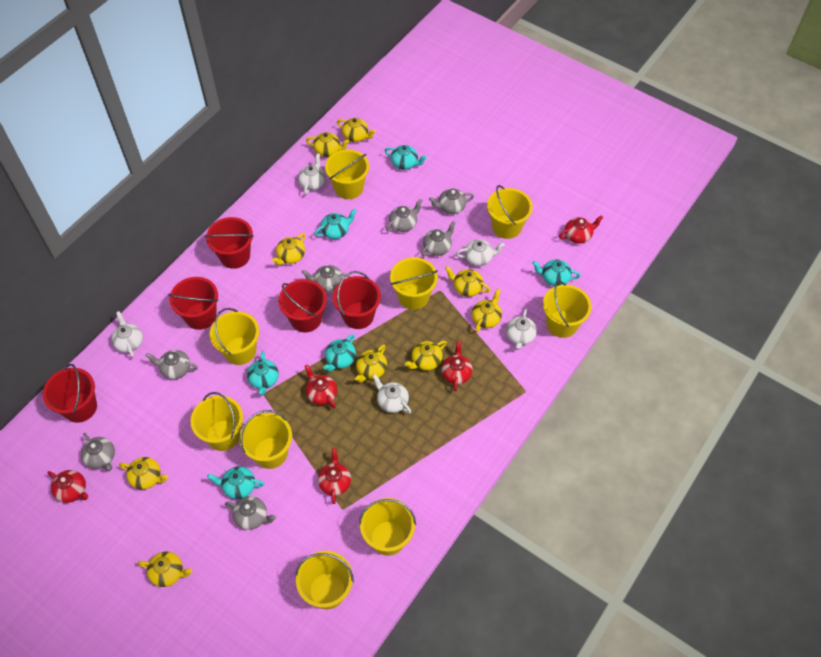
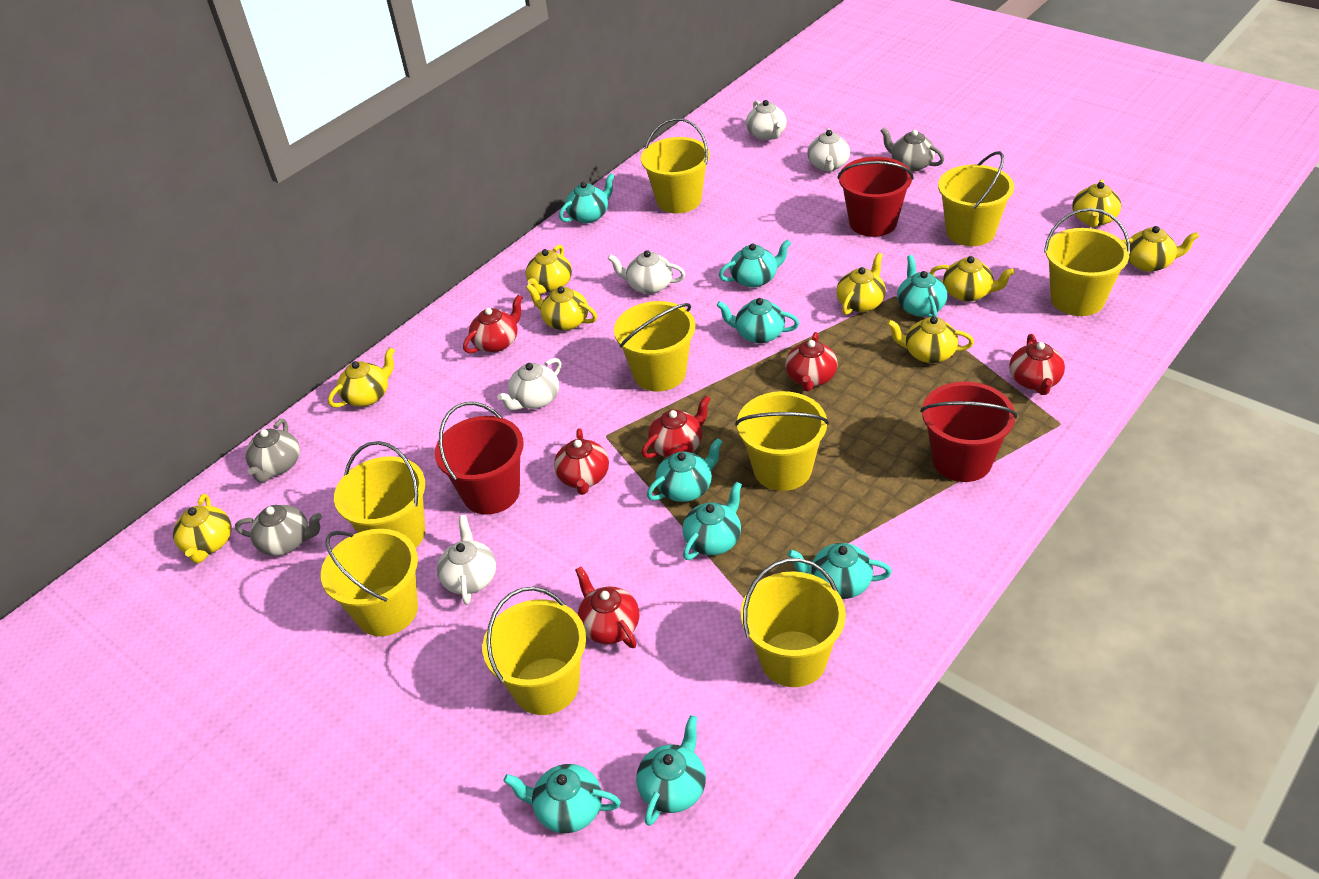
grey teapot: 7 -> 3
red bucket: 5 -> 3
red teapot: 5 -> 6
turquoise teapot: 6 -> 9

